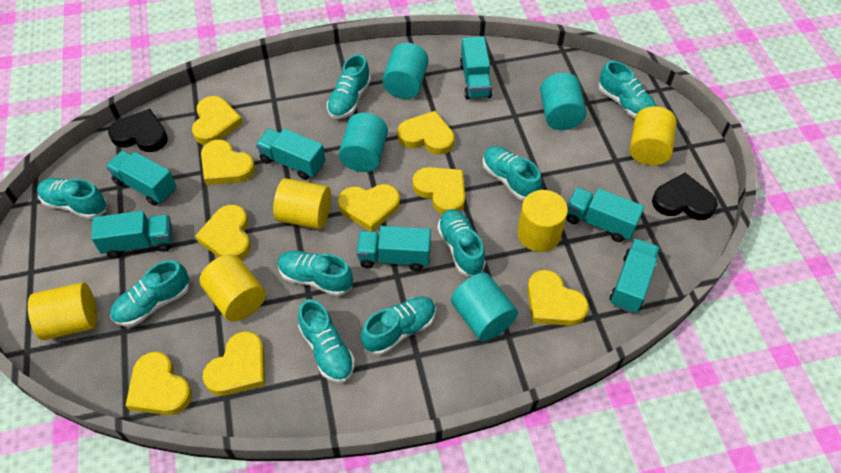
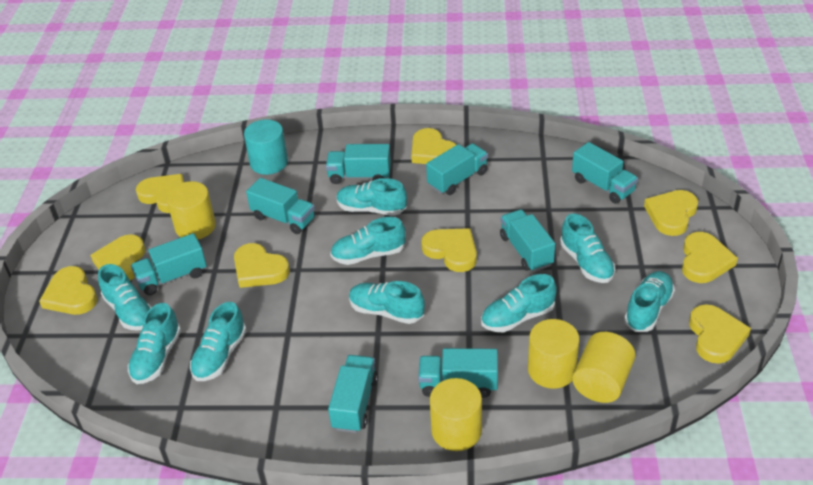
black heart: 2 -> 0
turquoise cylinder: 4 -> 1
turquoise truck: 7 -> 8
yellow cylinder: 5 -> 4

